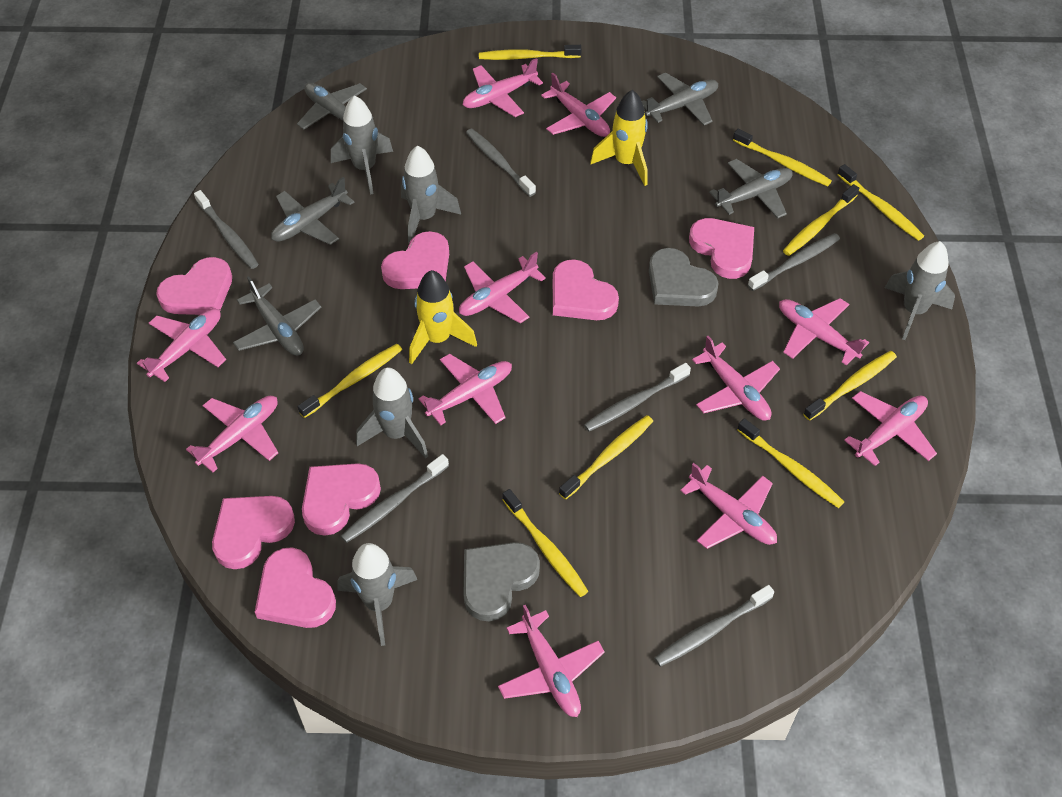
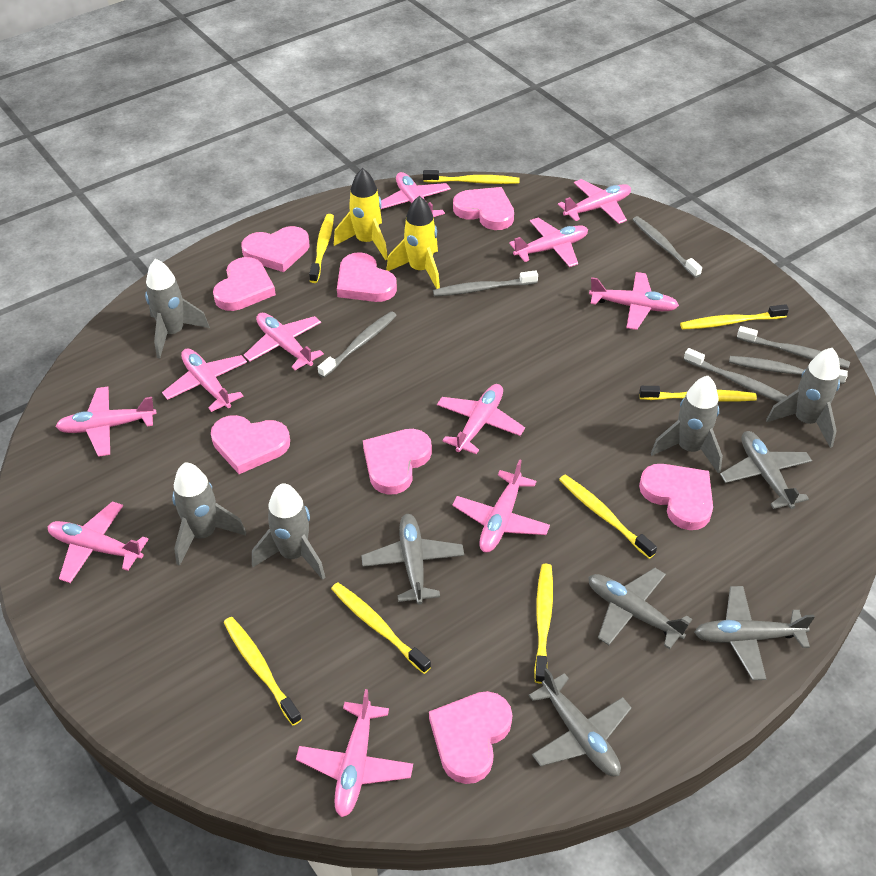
grey heart: 2 -> 0
pink heart: 7 -> 8
yellow toothbrush: 9 -> 8

